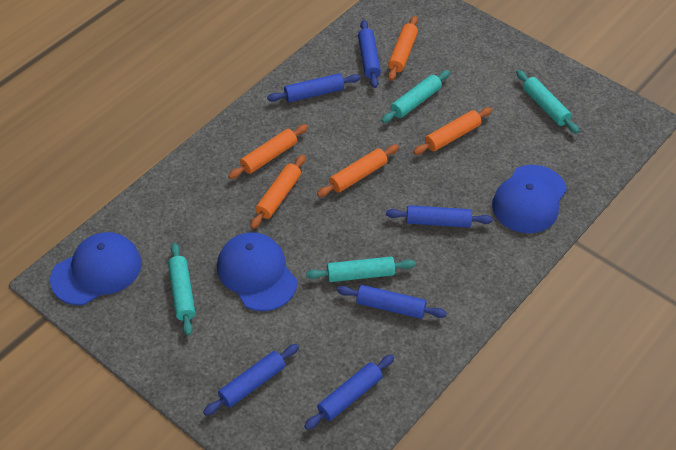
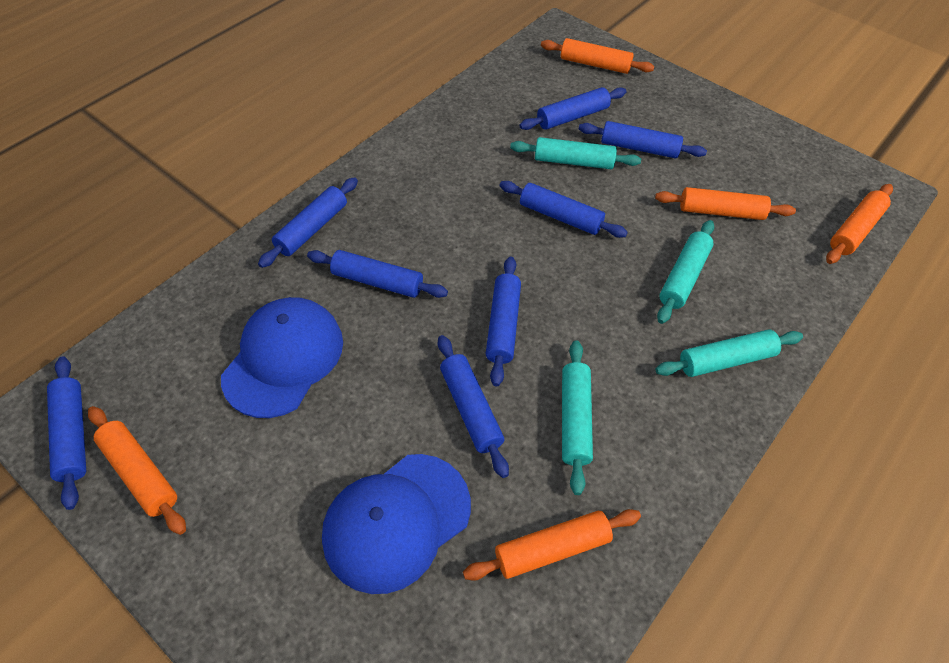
blue cap: 3 -> 2
blue rolling pin: 6 -> 8

